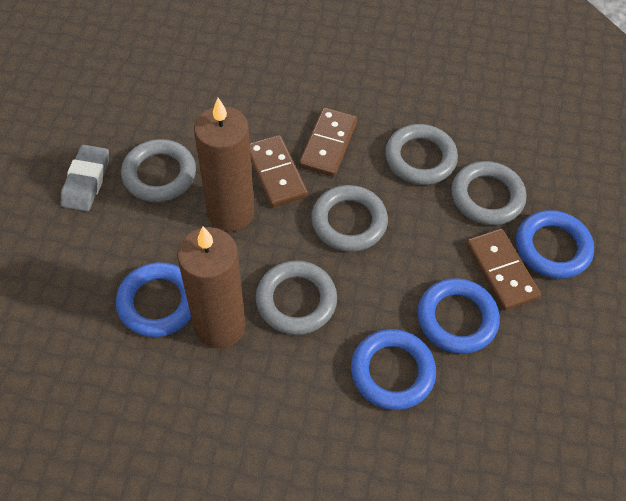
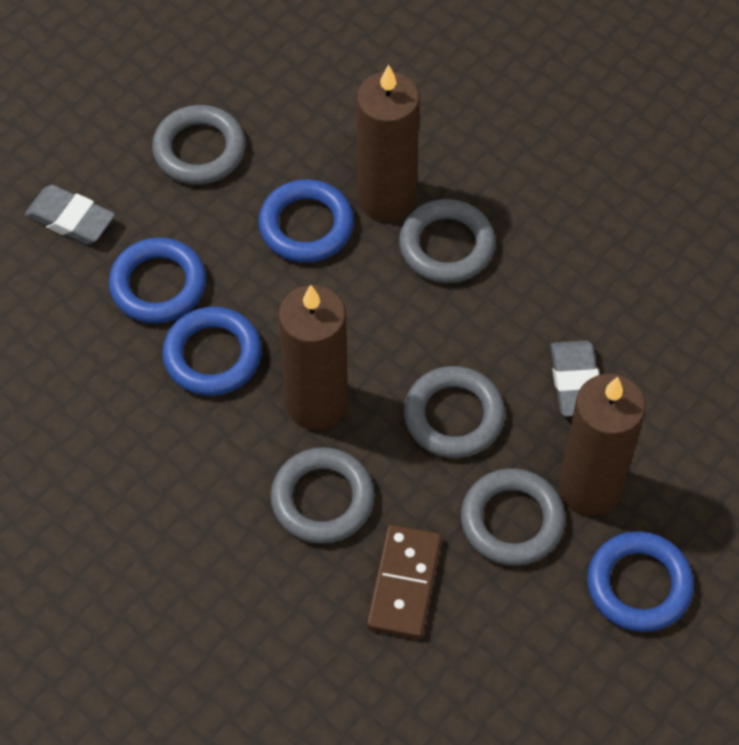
brown candle: 2 -> 3
brown domino: 3 -> 1
grey eraser: 1 -> 2

